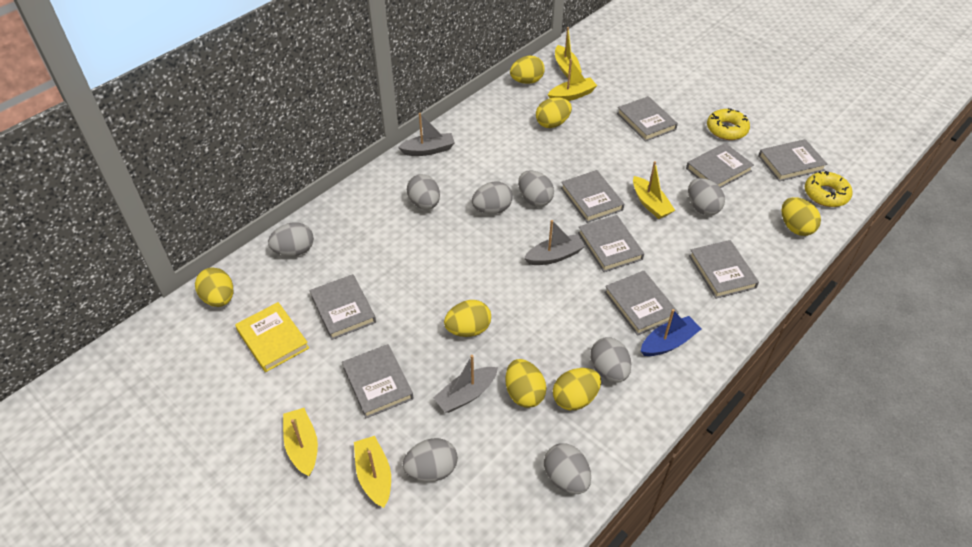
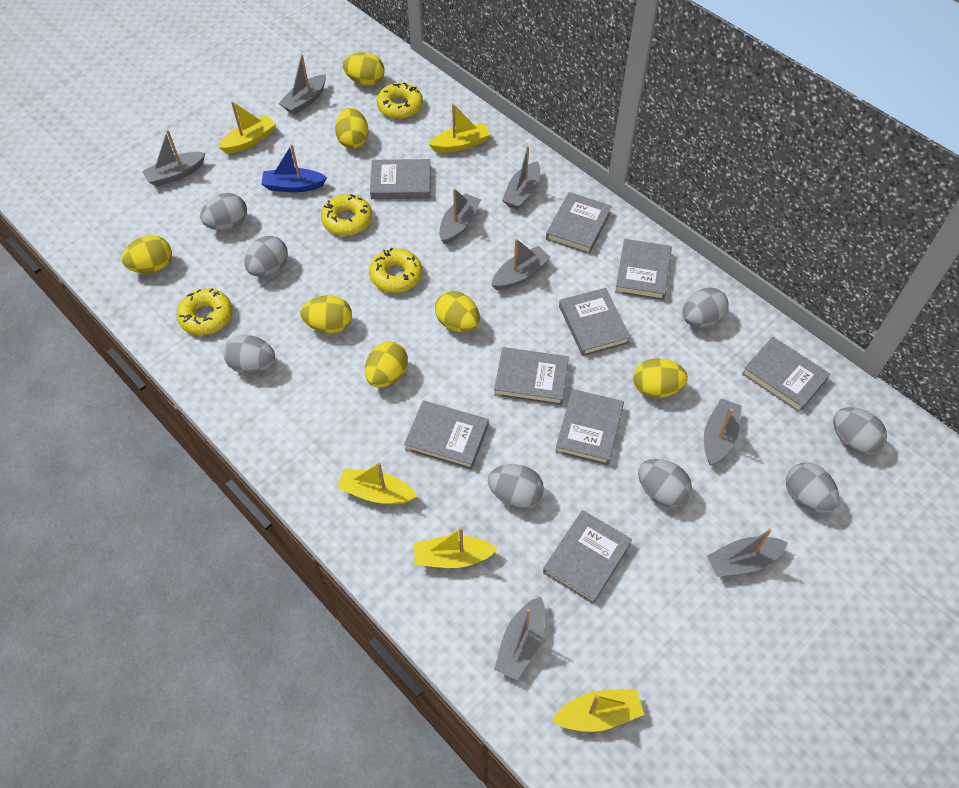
grey boat: 3 -> 8
yellow book: 1 -> 0
yellow donut: 2 -> 4

